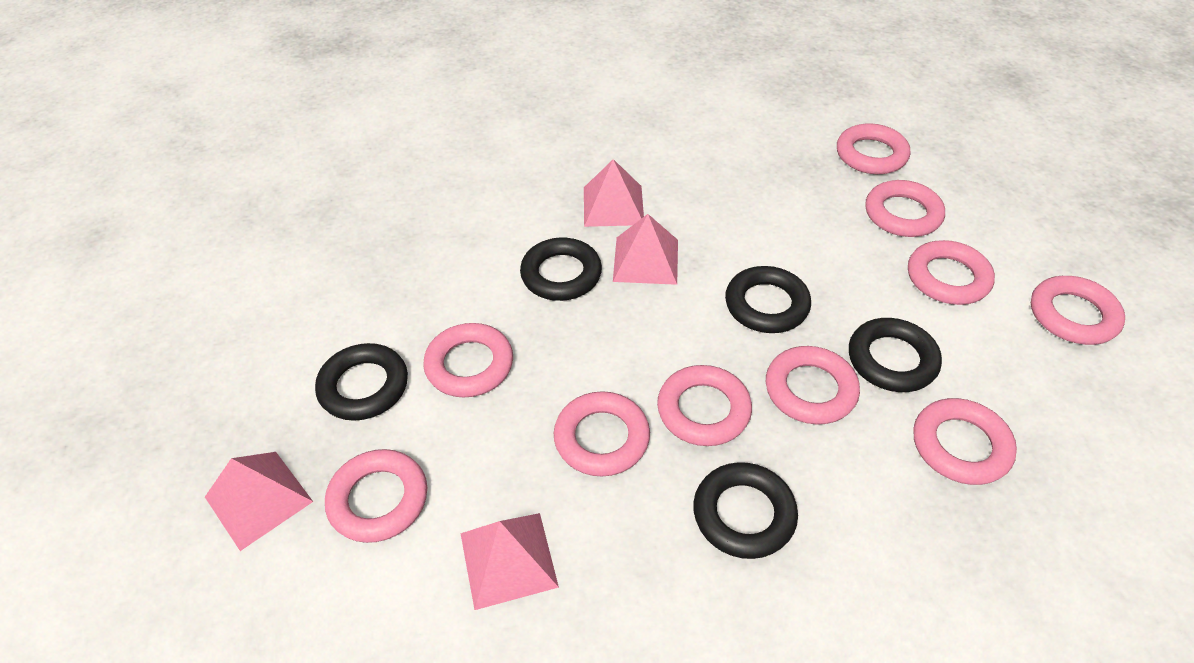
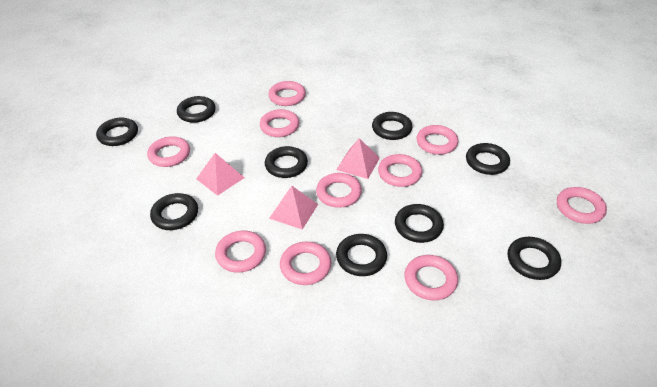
black ring: 5 -> 9
pink pyramid: 4 -> 3

